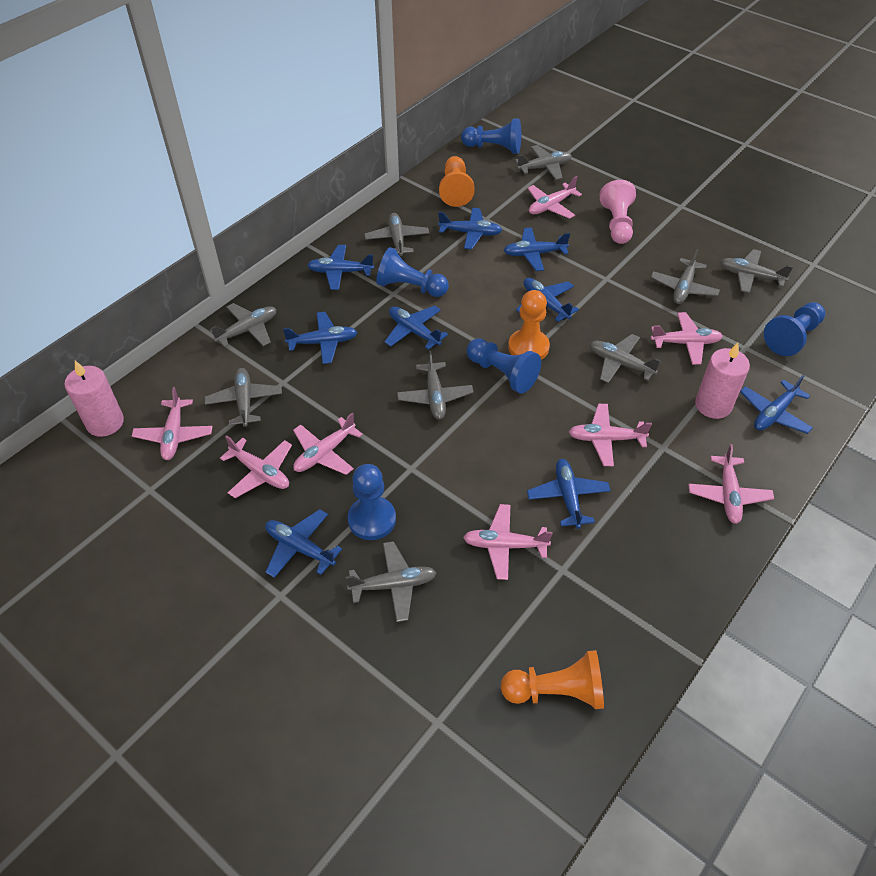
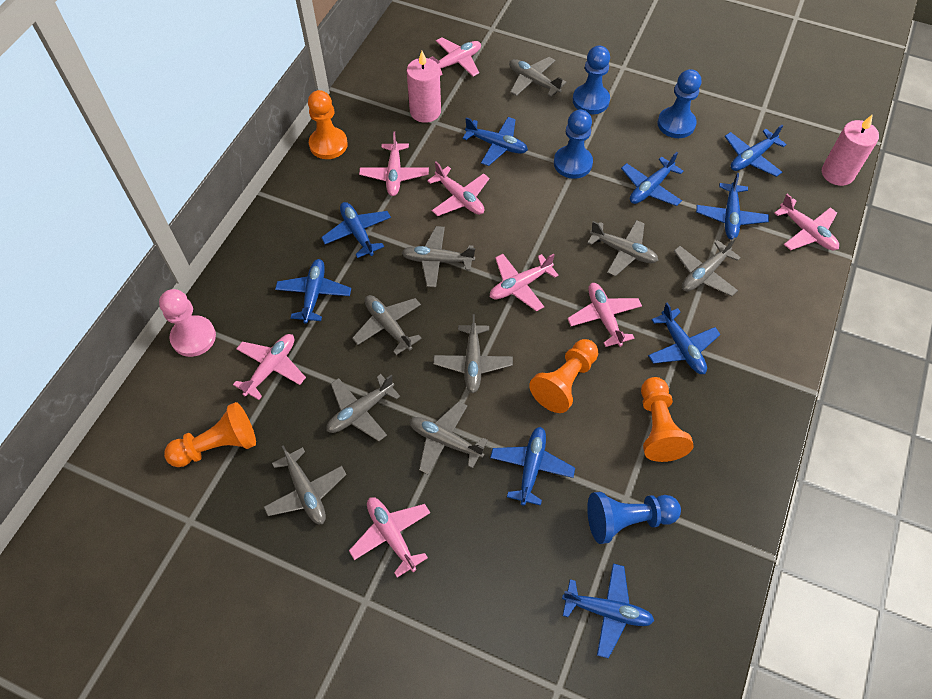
blue pawn: 5 -> 4
orange pawn: 3 -> 4

